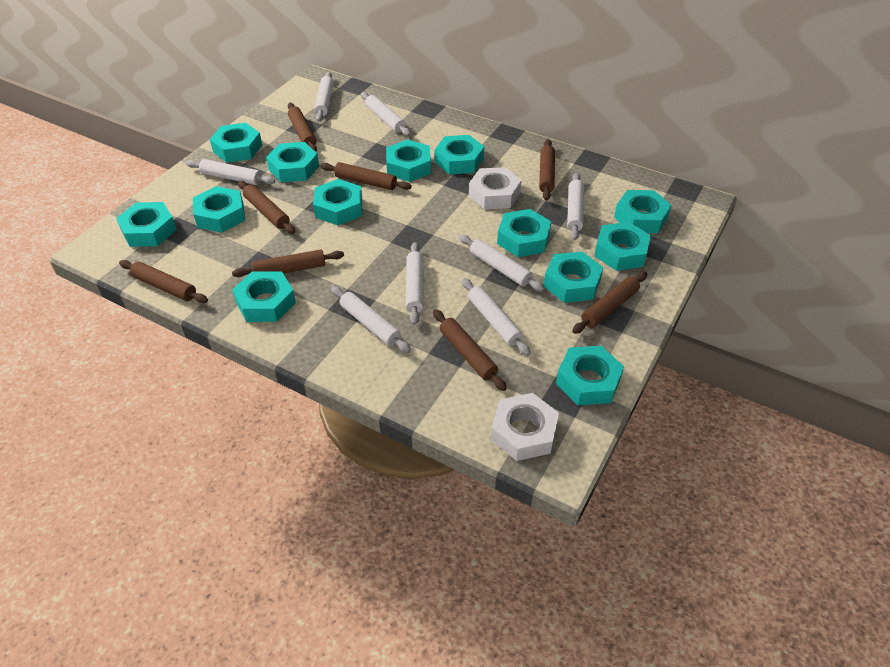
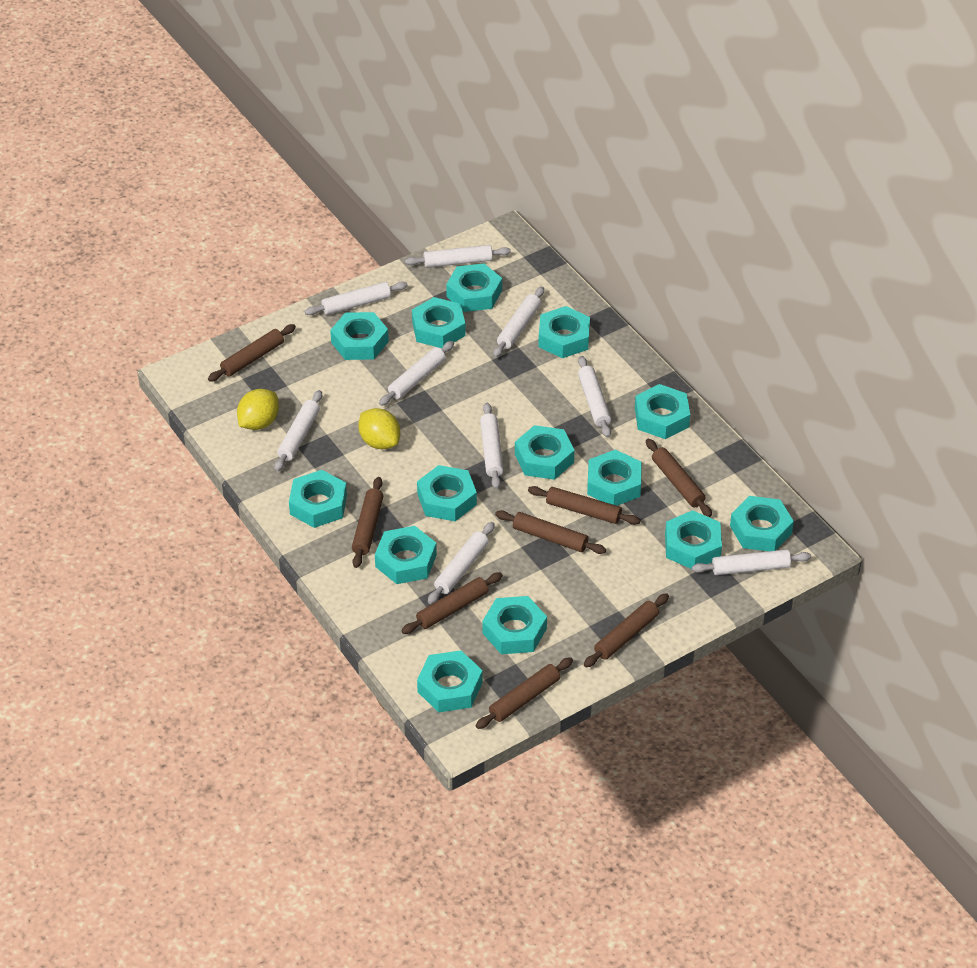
turquoise nut: 13 -> 14
white nut: 2 -> 0
white rolling pin: 8 -> 9
yellow lemon: 0 -> 2

